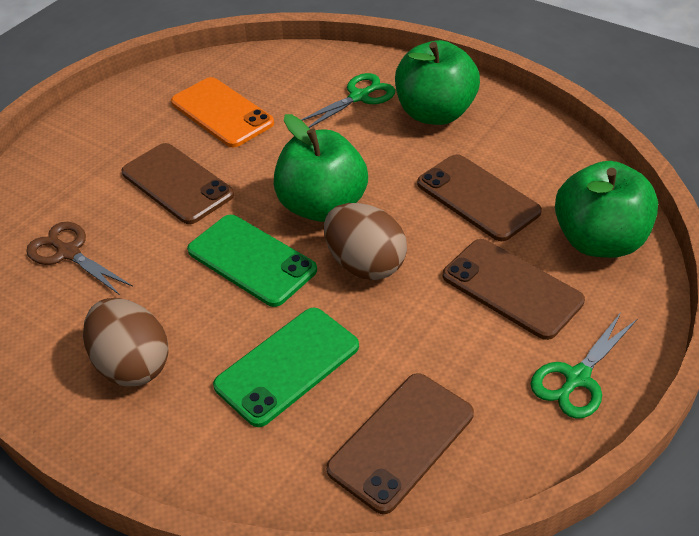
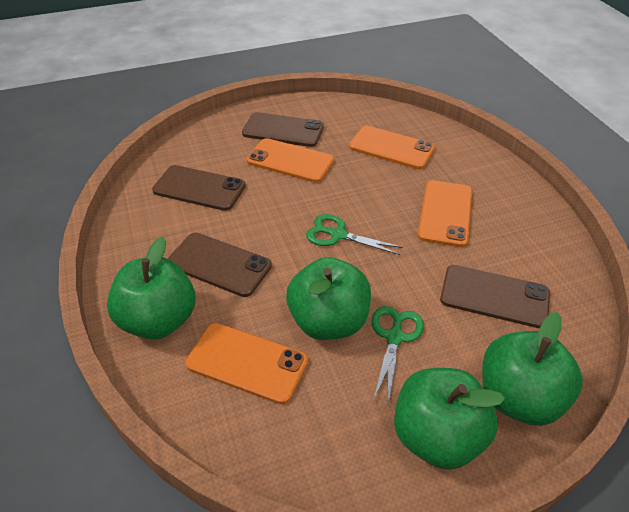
brown egg: 2 -> 0
brown scissors: 1 -> 0
green apple: 3 -> 4
green phone: 2 -> 0
orange phone: 1 -> 4

